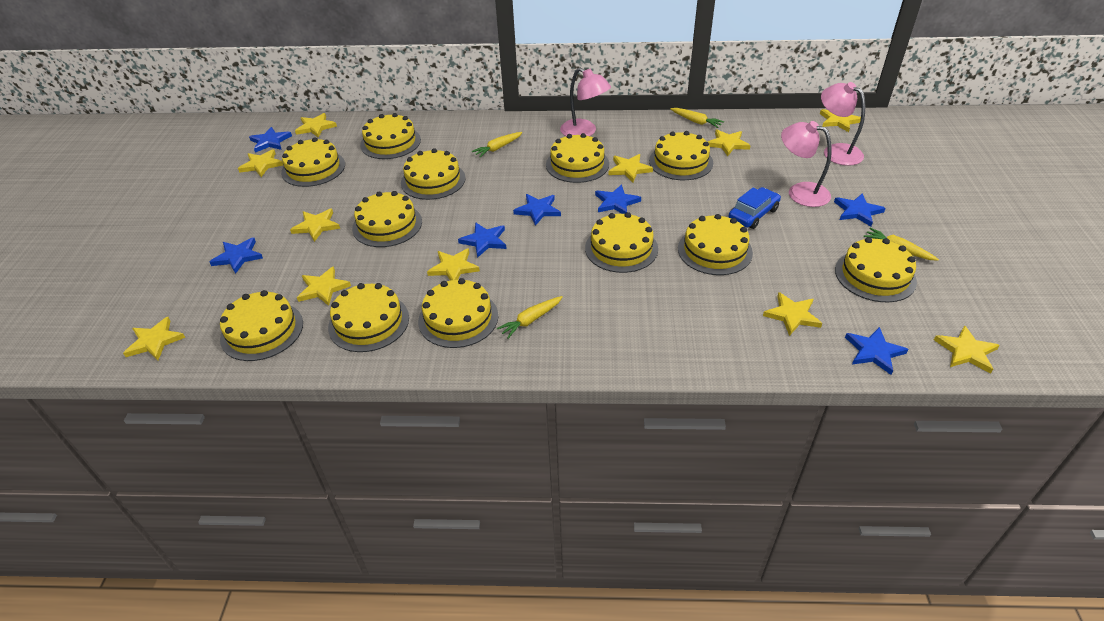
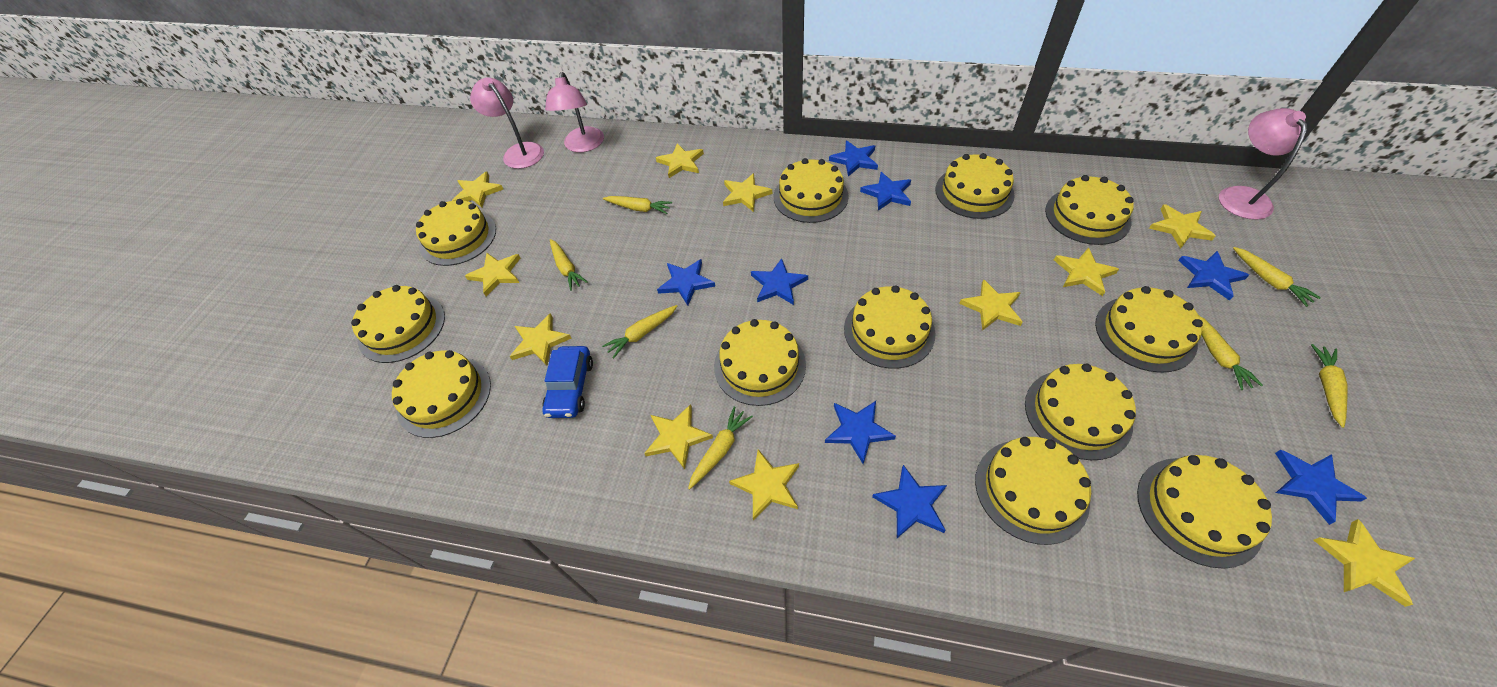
blue star: 7 -> 8
yellow carrot: 4 -> 7

